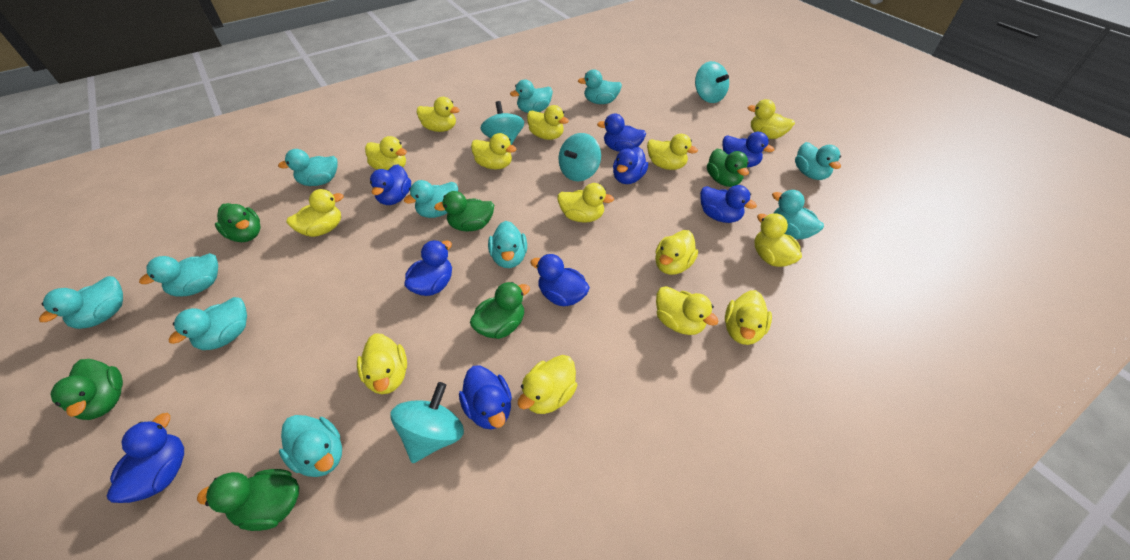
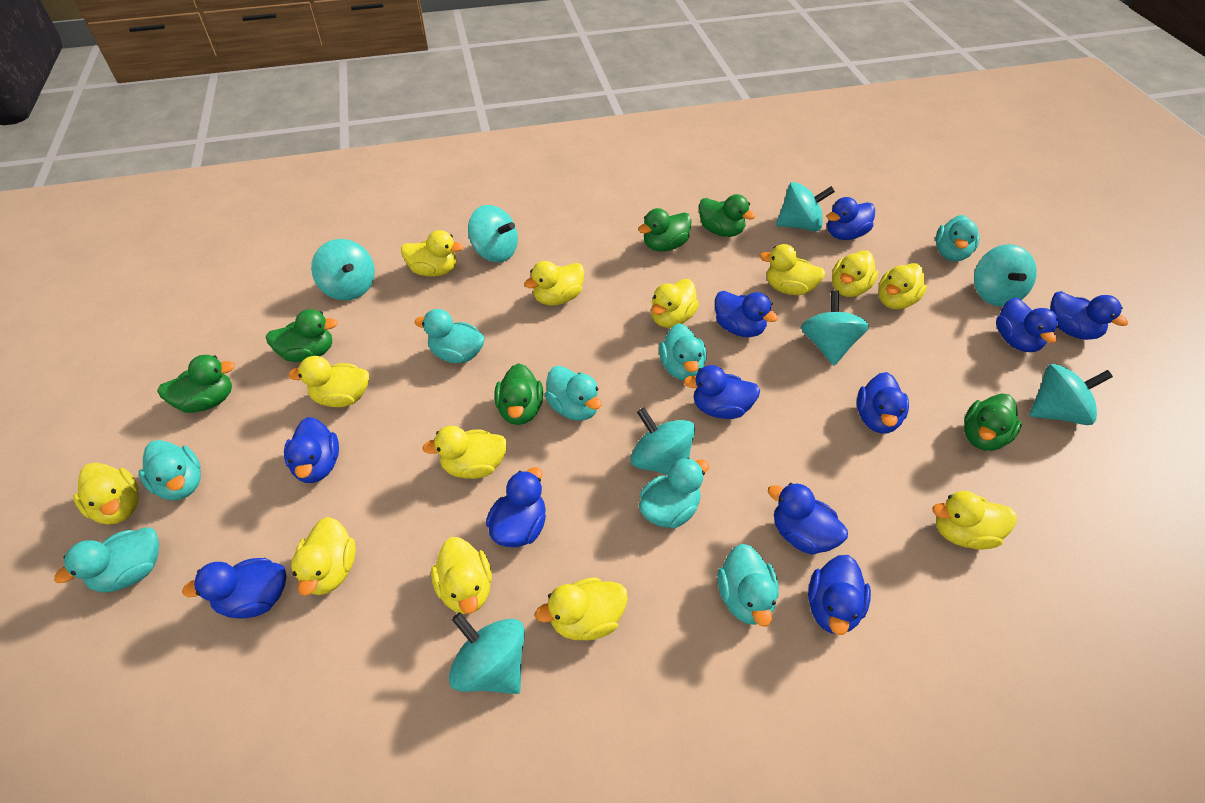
blue duck: 9 -> 11
turquoise duck: 11 -> 8
turquoise spinning top: 4 -> 8
yellow duck: 14 -> 13

